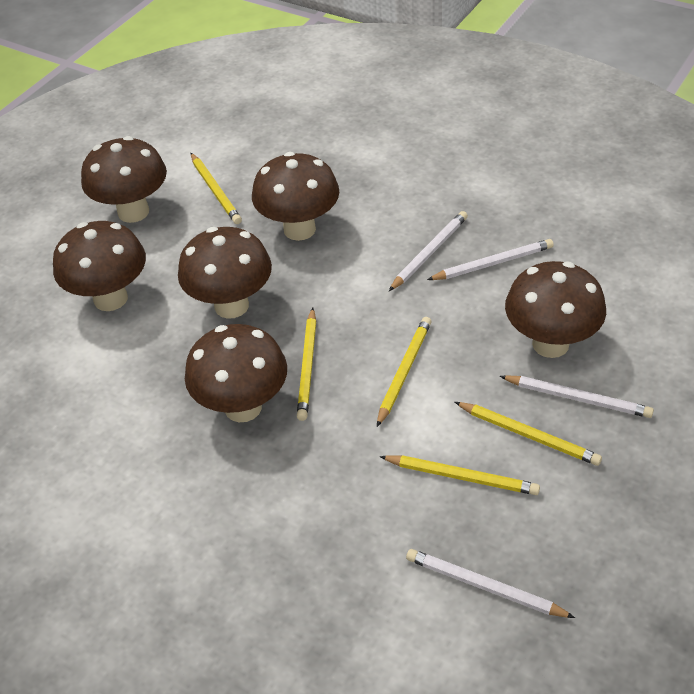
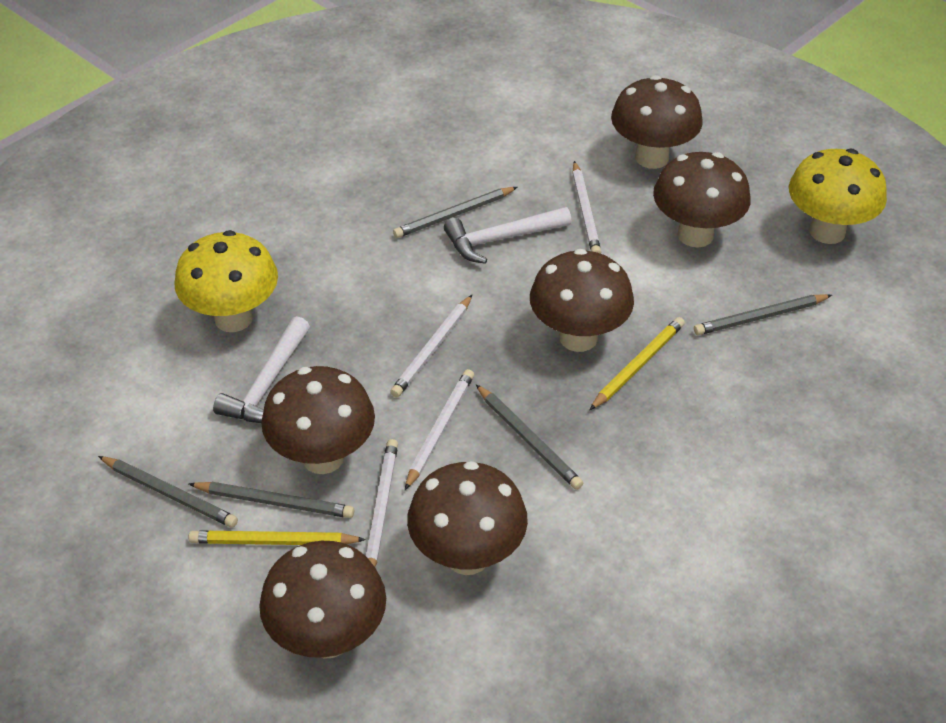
grey pencil: 0 -> 5
white hammer: 0 -> 2
yellow mushroom: 0 -> 2
yellow pencil: 5 -> 2

